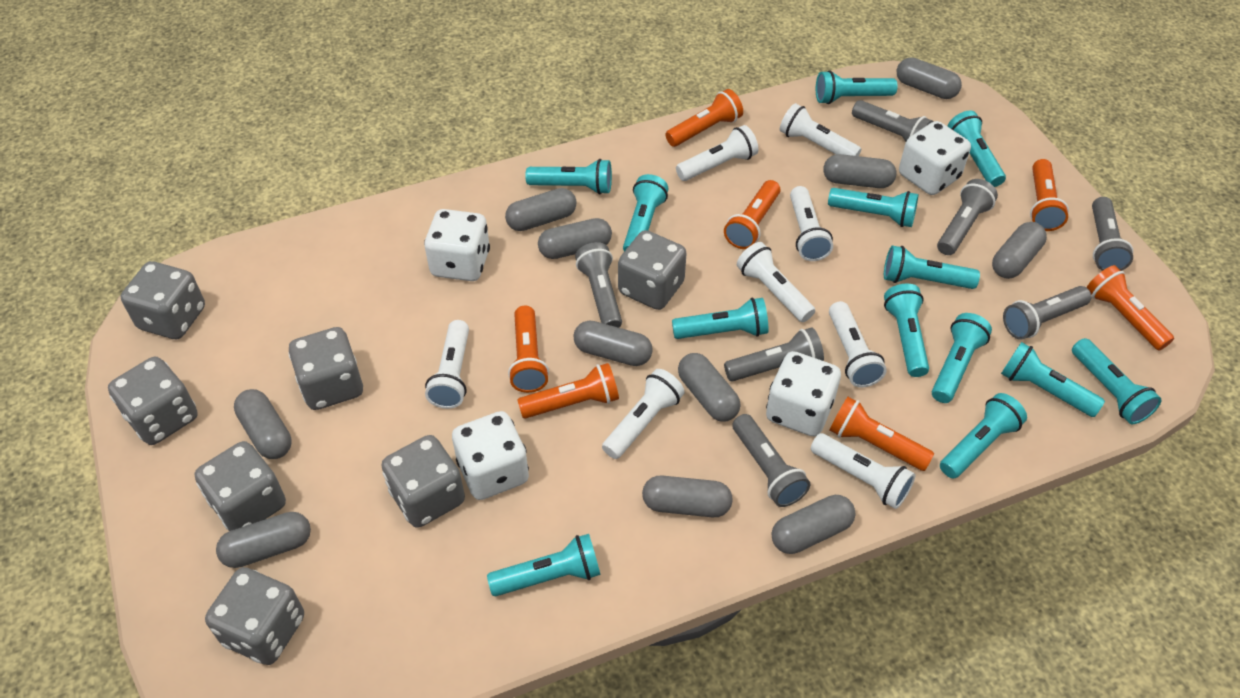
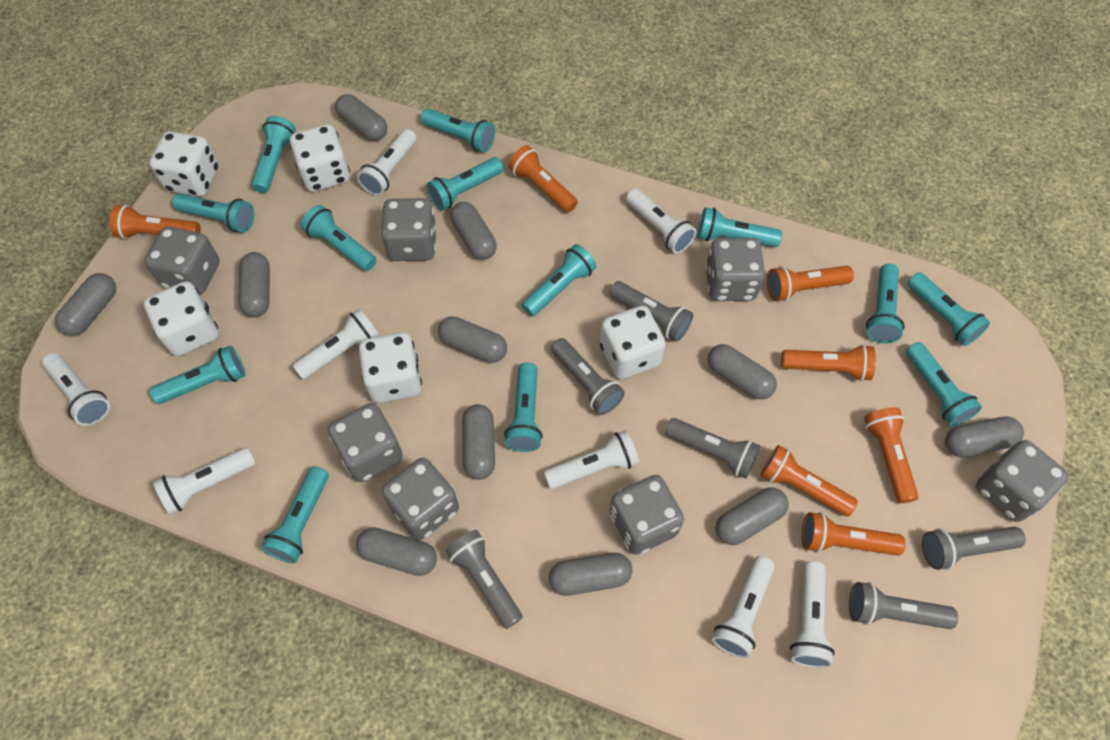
grey flashlight: 7 -> 6
white dice: 4 -> 5

